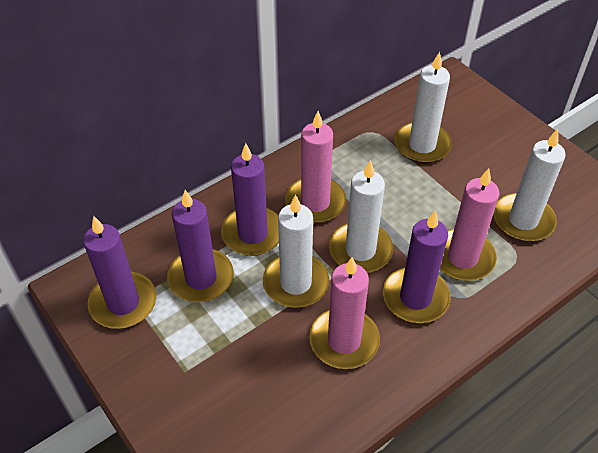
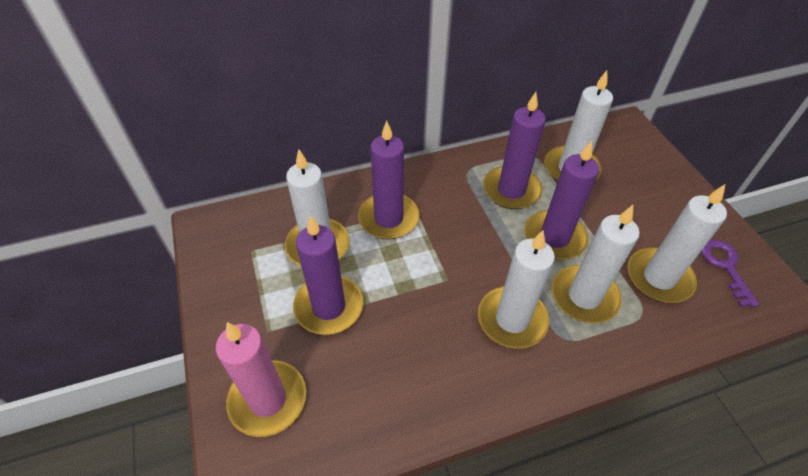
pink candle: 3 -> 1
purple key: 0 -> 1
white candle: 4 -> 5

